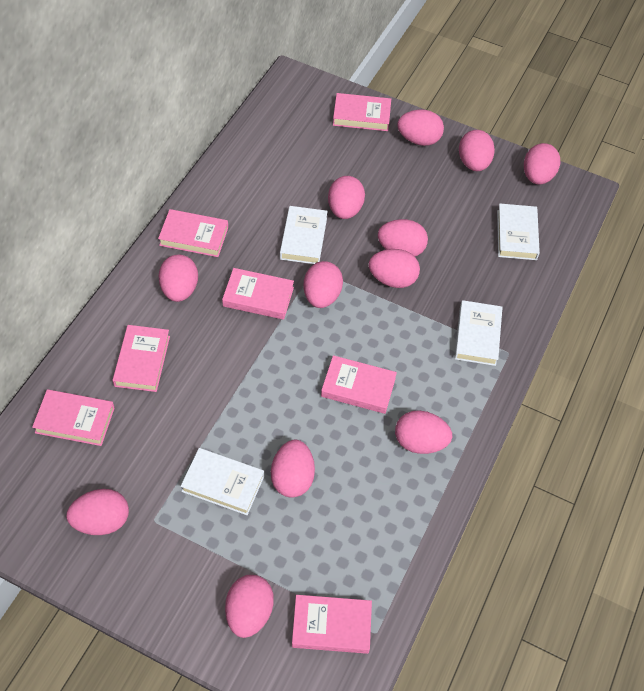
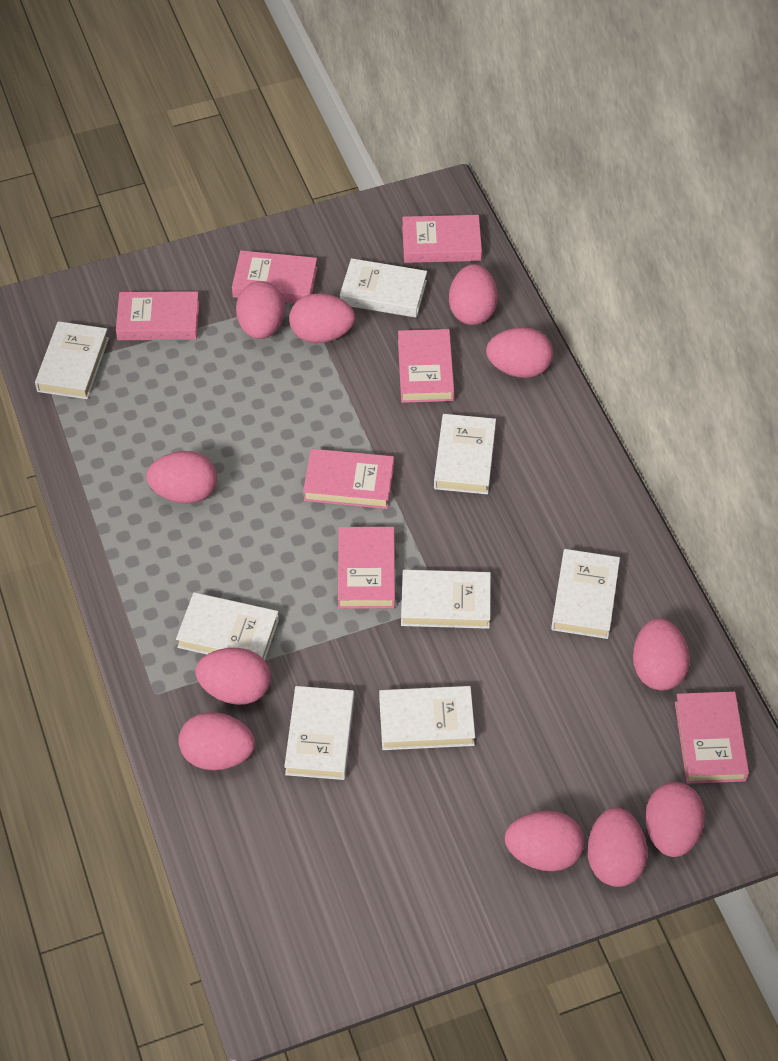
pink egg: 12 -> 11
white book: 4 -> 8

